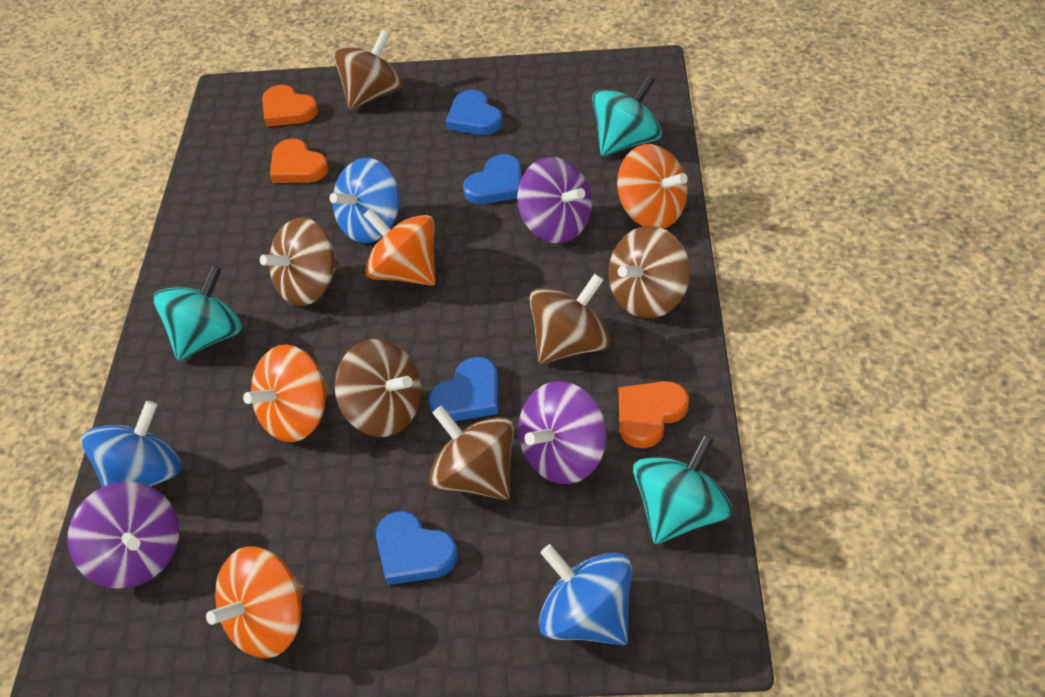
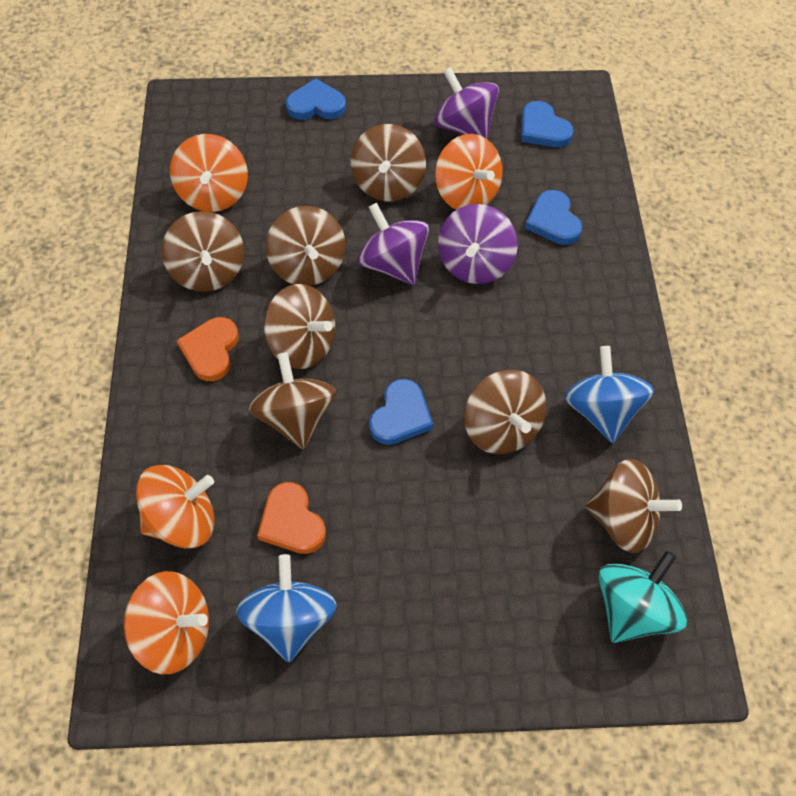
blue spinning top: 3 -> 2
brown spinning top: 6 -> 7
orange heart: 3 -> 2
turquoise spinning top: 3 -> 1

